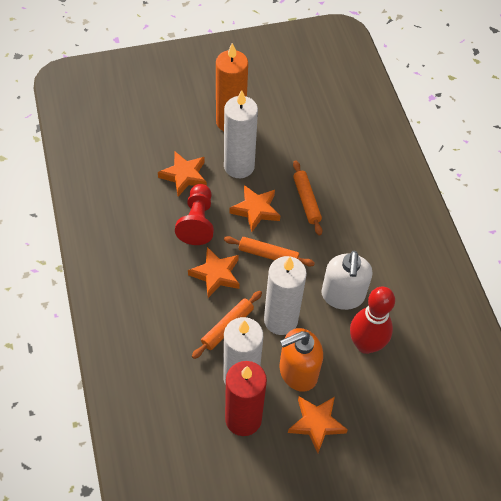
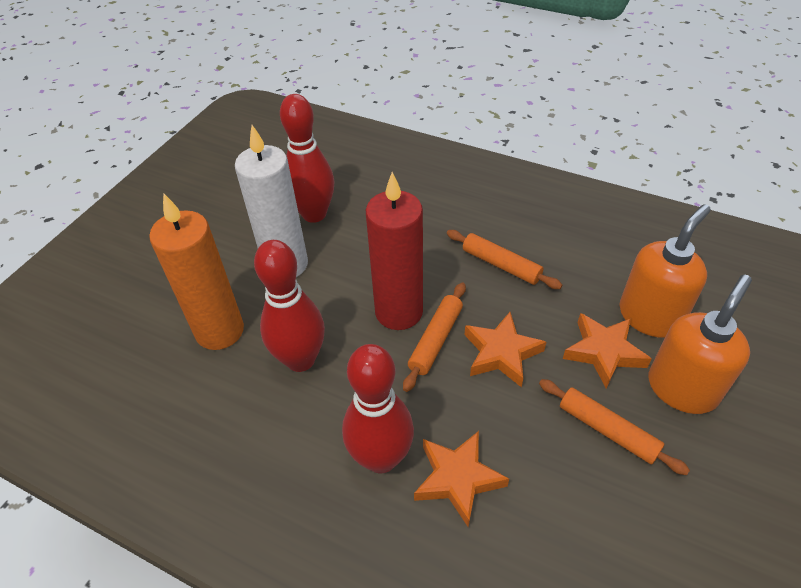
orange soap dispenser: 1 -> 2
orange star: 4 -> 3
red bowling pin: 1 -> 3
red pawn: 1 -> 0
white candle: 3 -> 1
white soap dispenser: 1 -> 0

